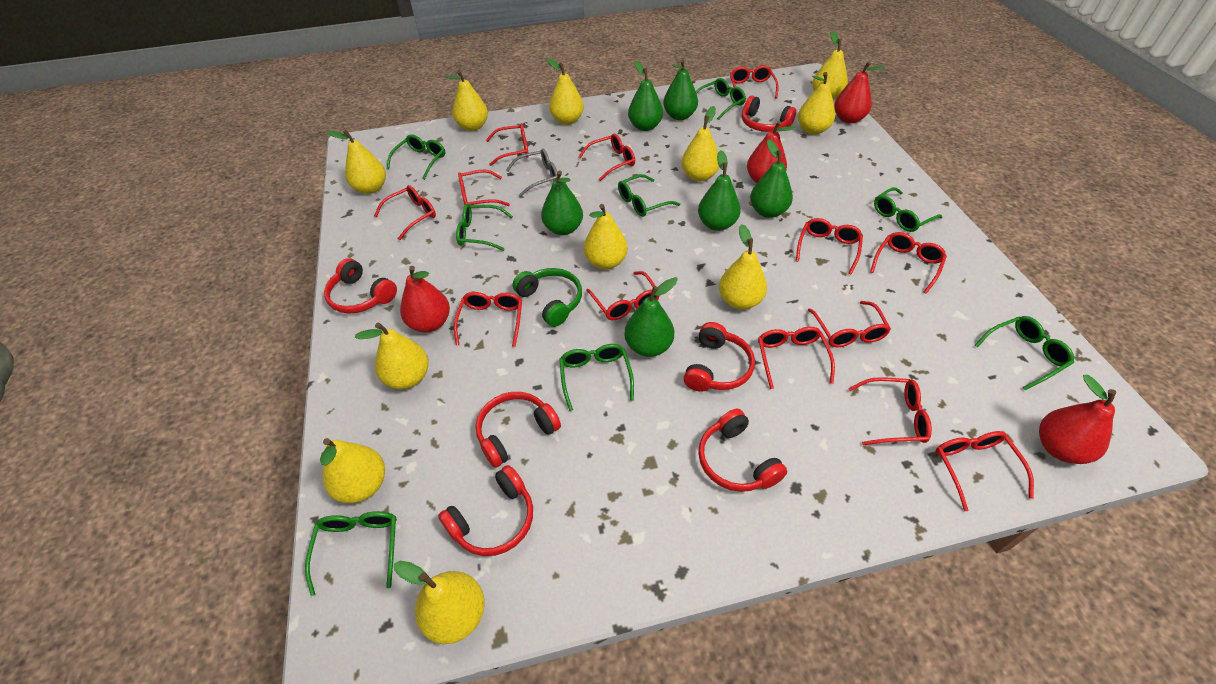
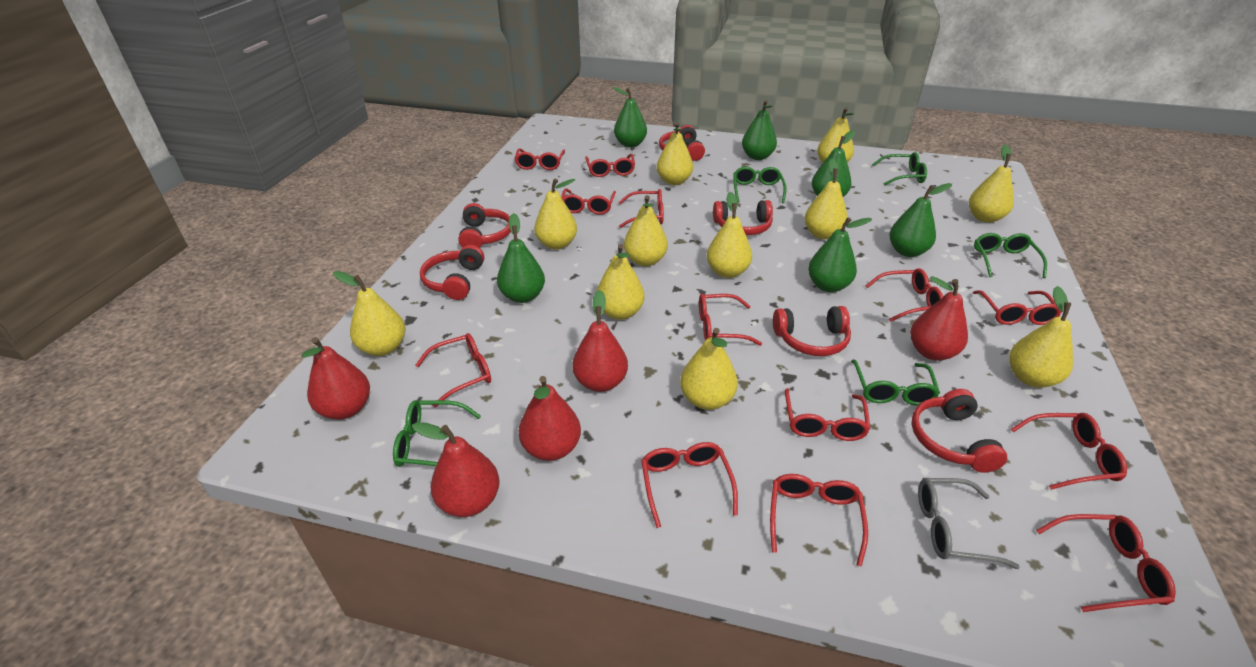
green glasses: 8 -> 5
green headphones: 1 -> 0
red pear: 4 -> 5

